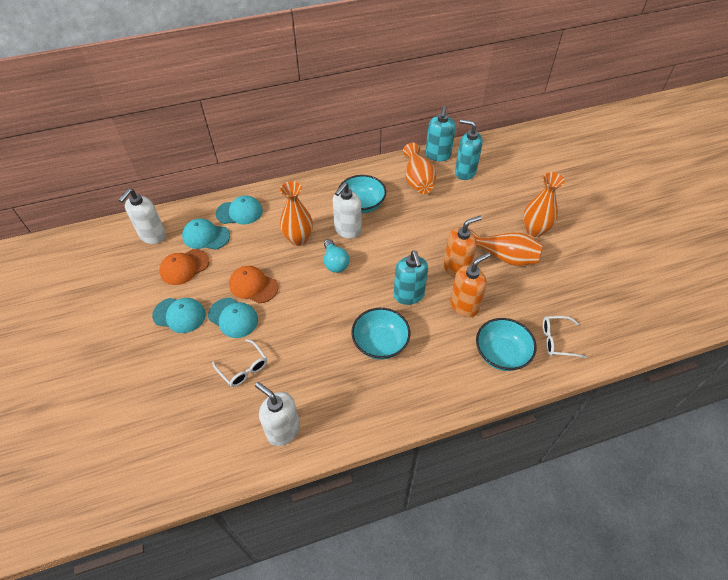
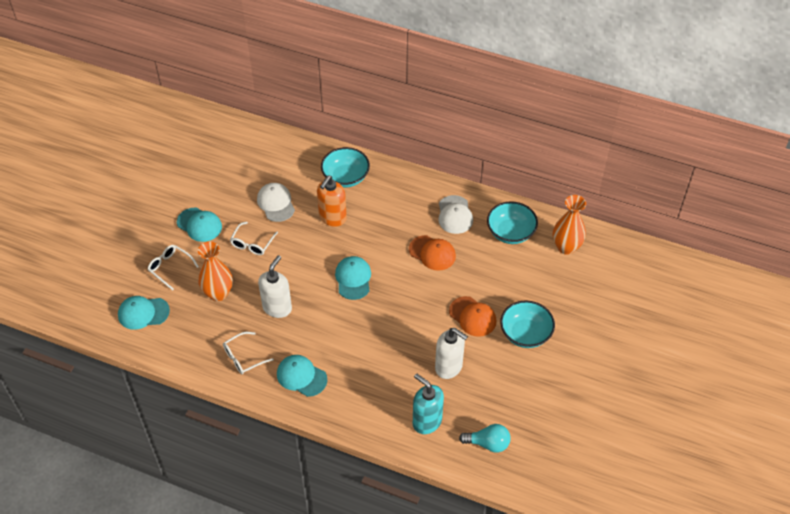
orange soap dispenser: 2 -> 1
orange vase: 4 -> 2
turquoise soap dispenser: 3 -> 1
white cap: 0 -> 2
white glasses: 2 -> 3
white soap dispenser: 3 -> 2

